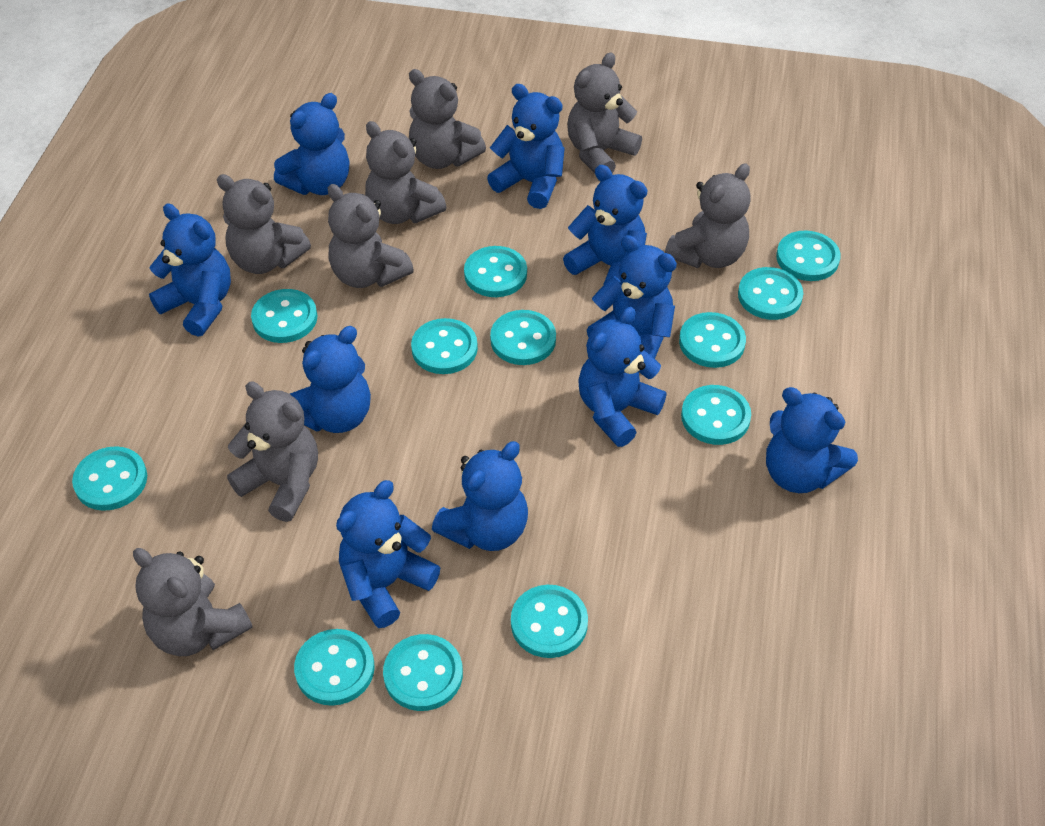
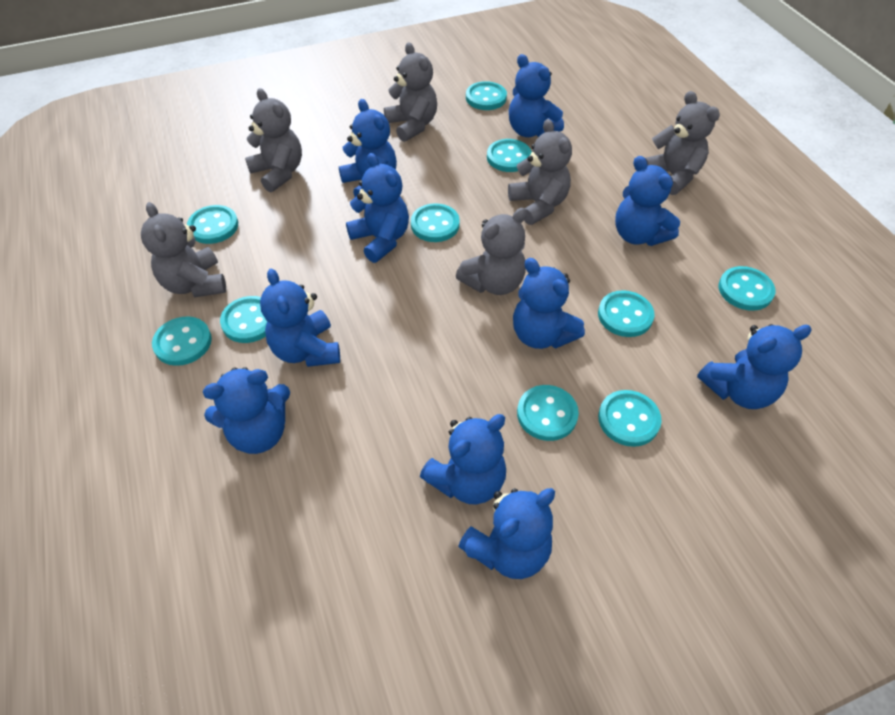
grey teddy bear: 8 -> 6
turquoise button: 12 -> 10

